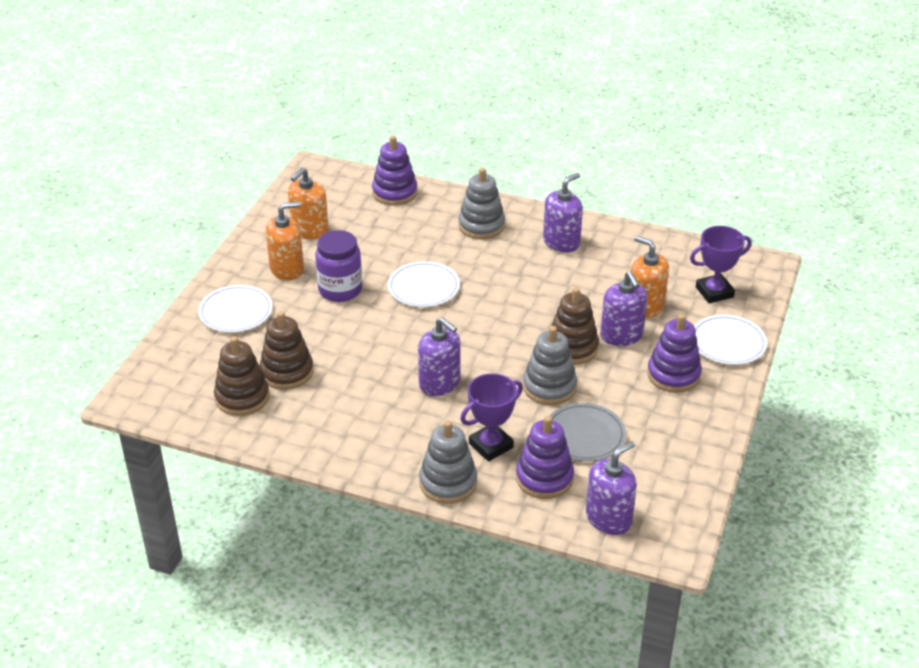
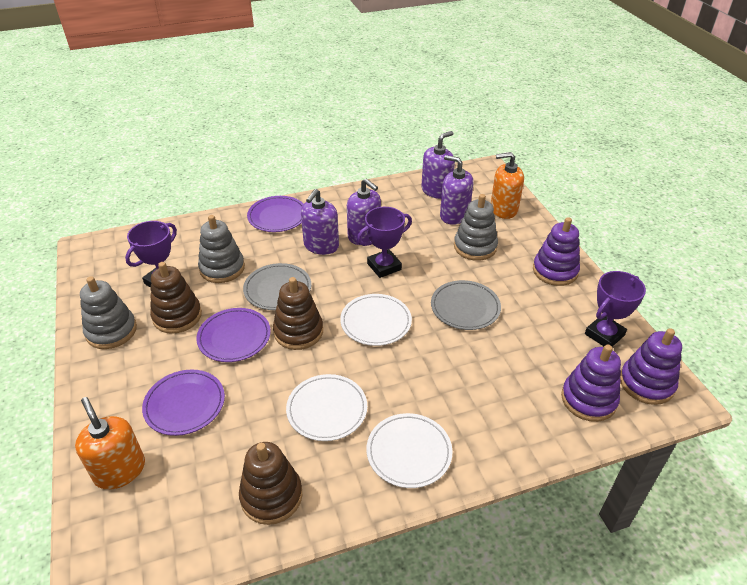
grey plate: 1 -> 2
orange soap dispenser: 3 -> 2
purple jar: 1 -> 0
purple plate: 0 -> 3
purple trophy: 2 -> 3

